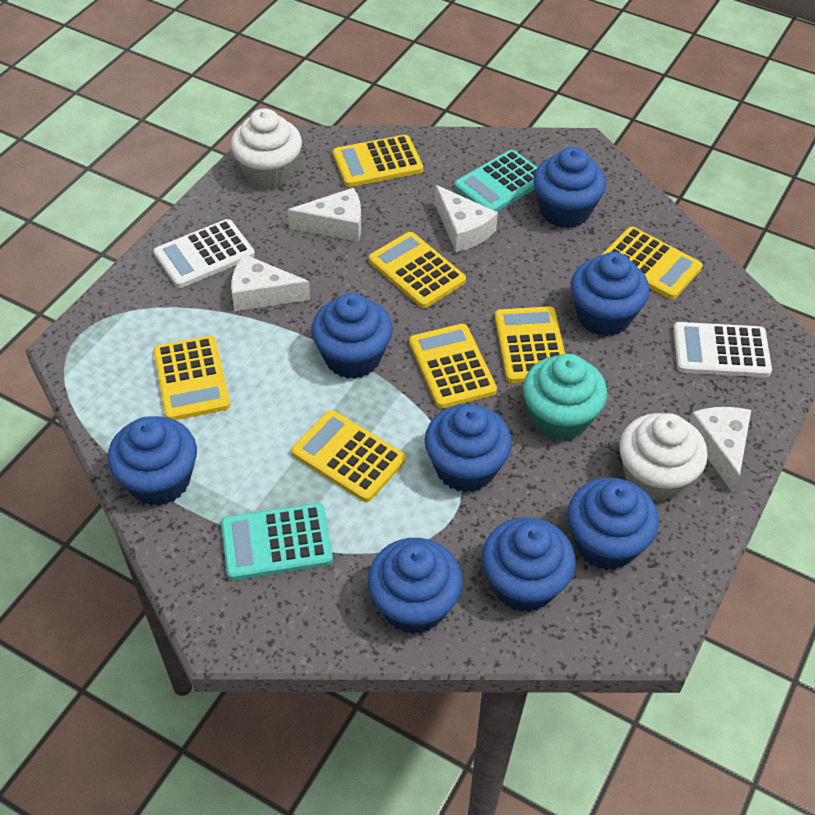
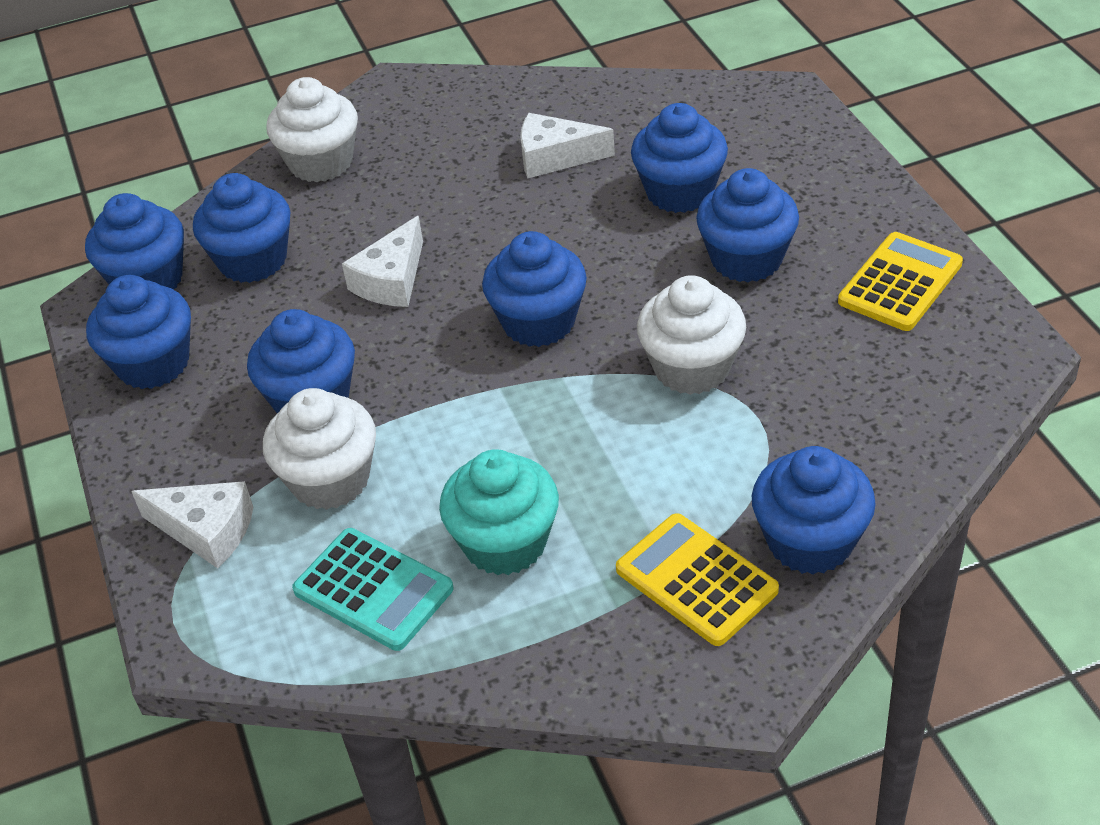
turquoise calculator: 2 -> 1
white calculator: 2 -> 0
white cheese: 4 -> 3
white cupcake: 2 -> 3
yellow calculator: 7 -> 2

